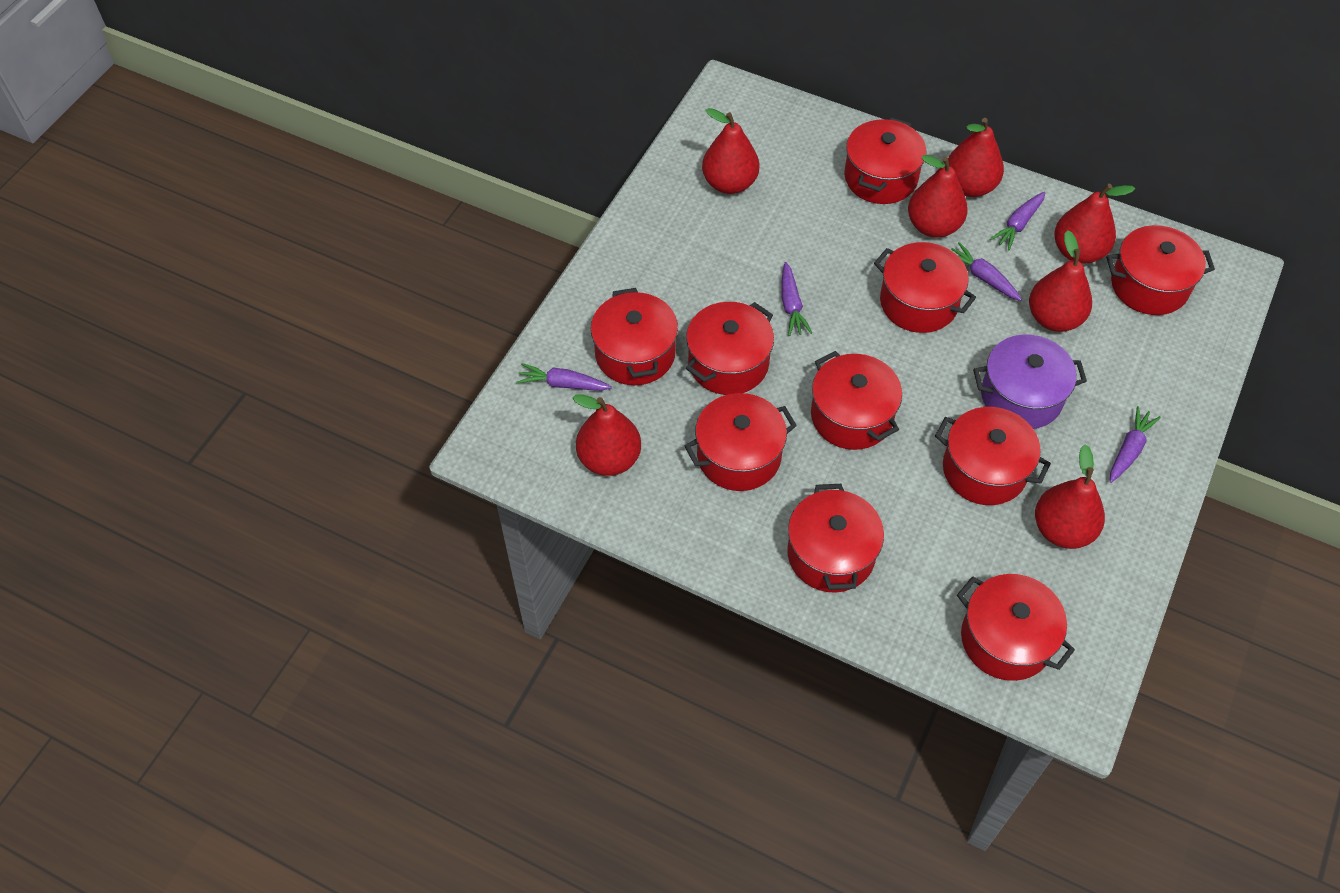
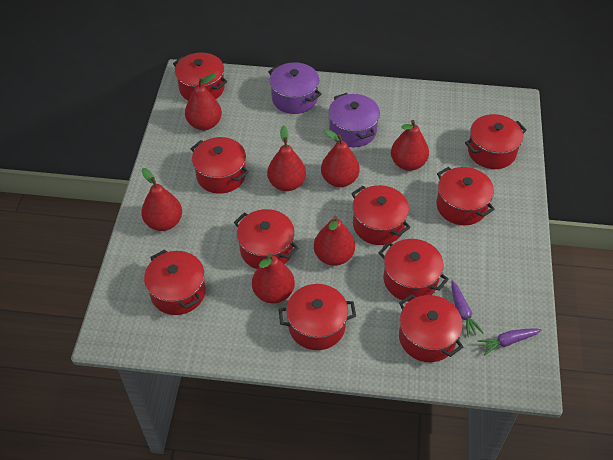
purple carrot: 5 -> 2
purple pot: 1 -> 2

